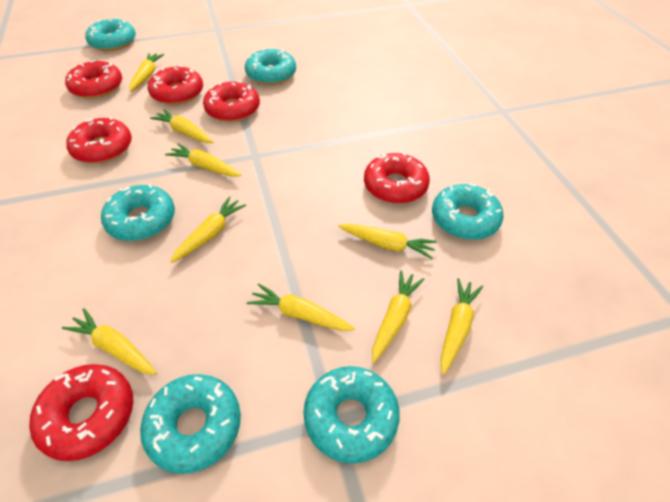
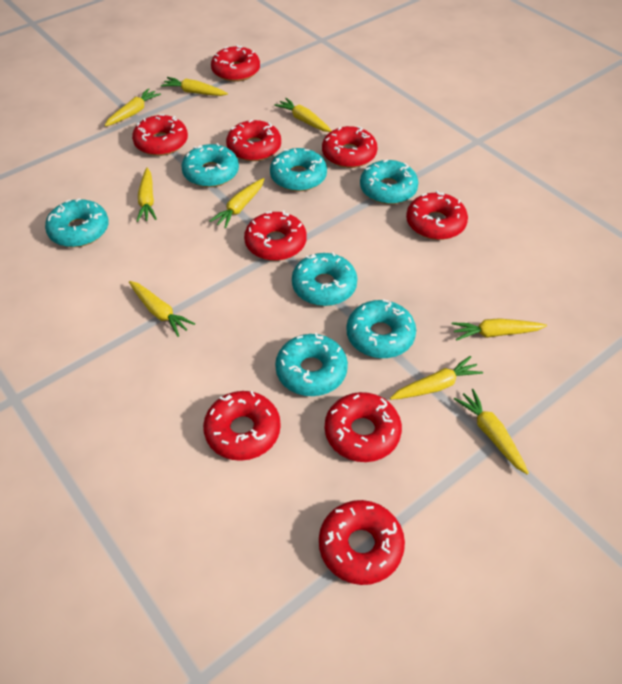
red donut: 6 -> 9
turquoise donut: 6 -> 7

